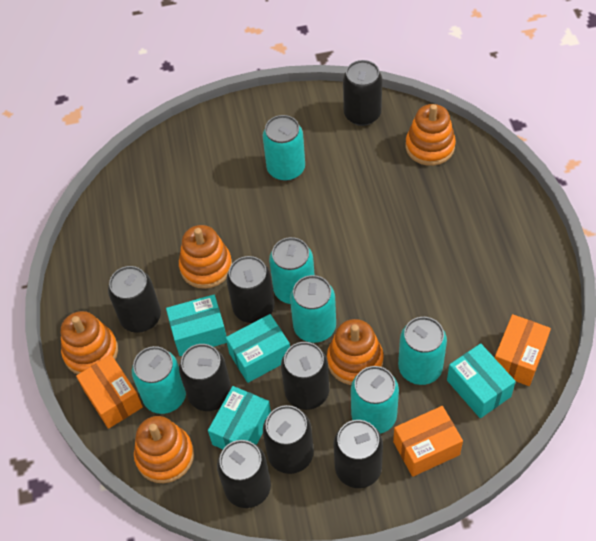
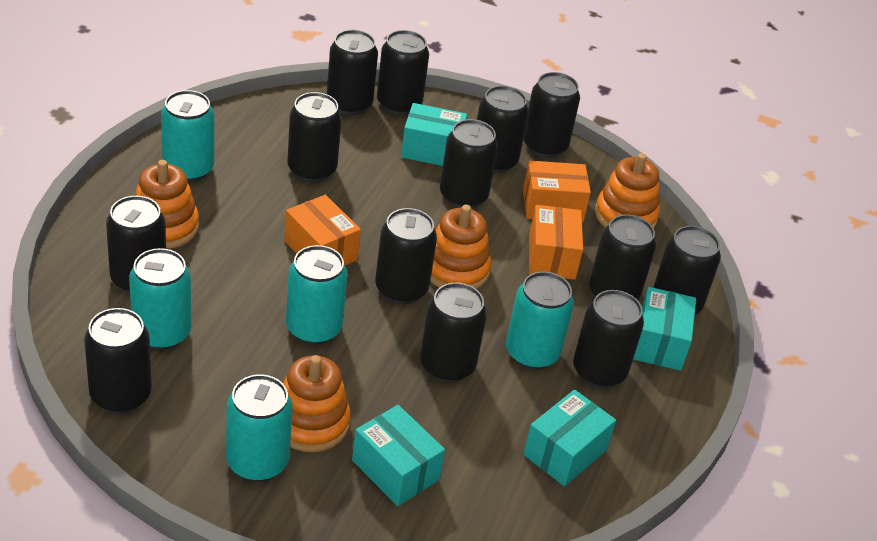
black can: 8 -> 13
orange stacking toy: 5 -> 4
turquoise can: 6 -> 5

